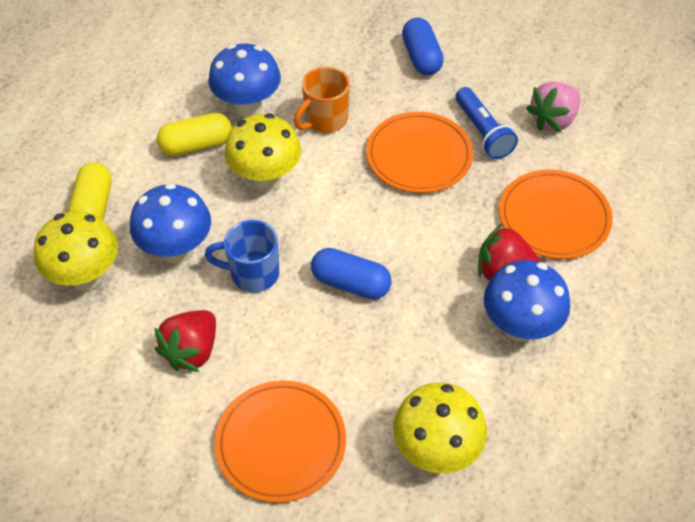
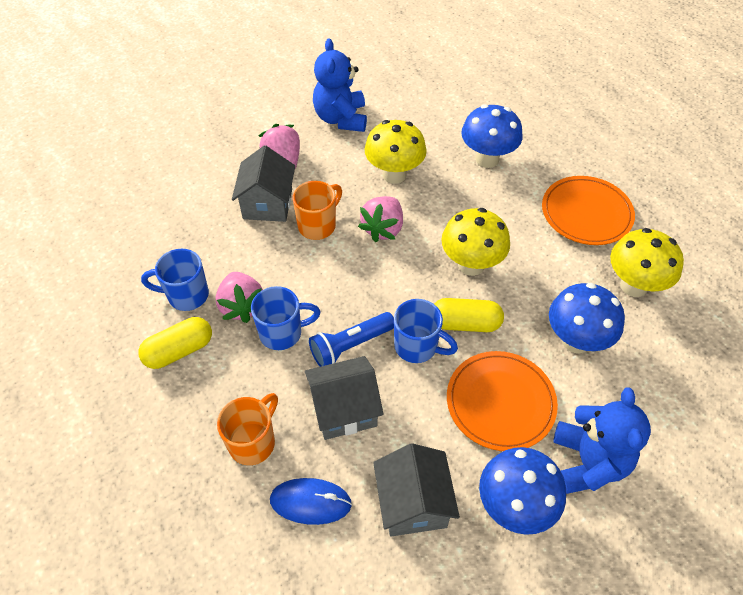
blue capsule: 2 -> 0
blue mouse: 0 -> 1
blue mug: 1 -> 3
blue teddy bear: 0 -> 2
grey house: 0 -> 3
orange mug: 1 -> 2
orange plate: 3 -> 2
pink strawberry: 1 -> 3
red strawberry: 2 -> 0

